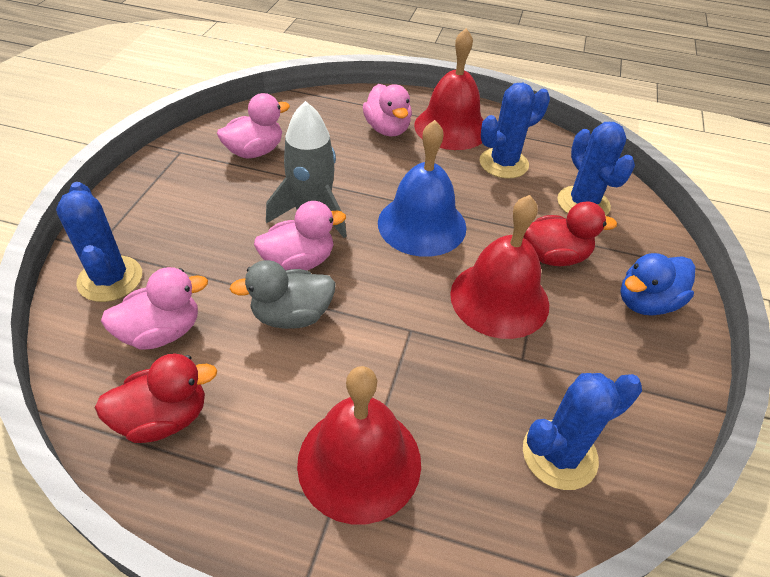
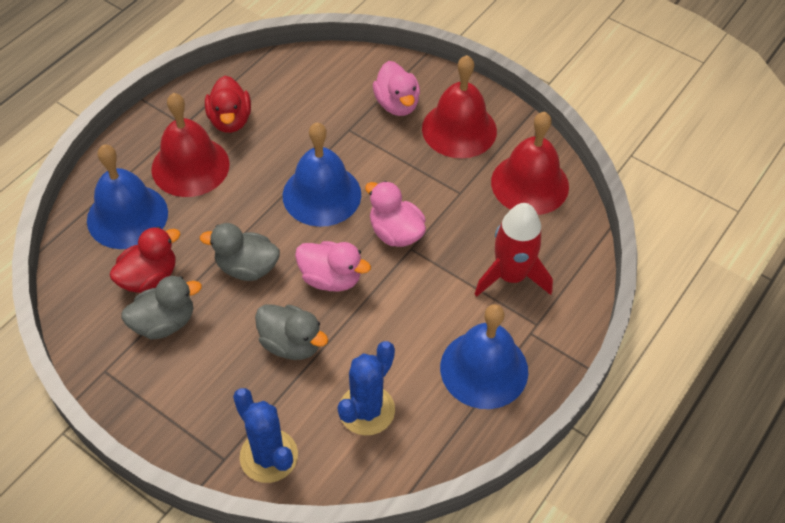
blue bell: 1 -> 3
blue cactus: 4 -> 2
blue duck: 1 -> 0
grey duck: 1 -> 3
grey rocket: 1 -> 0
pink duck: 4 -> 3
red rocket: 0 -> 1

